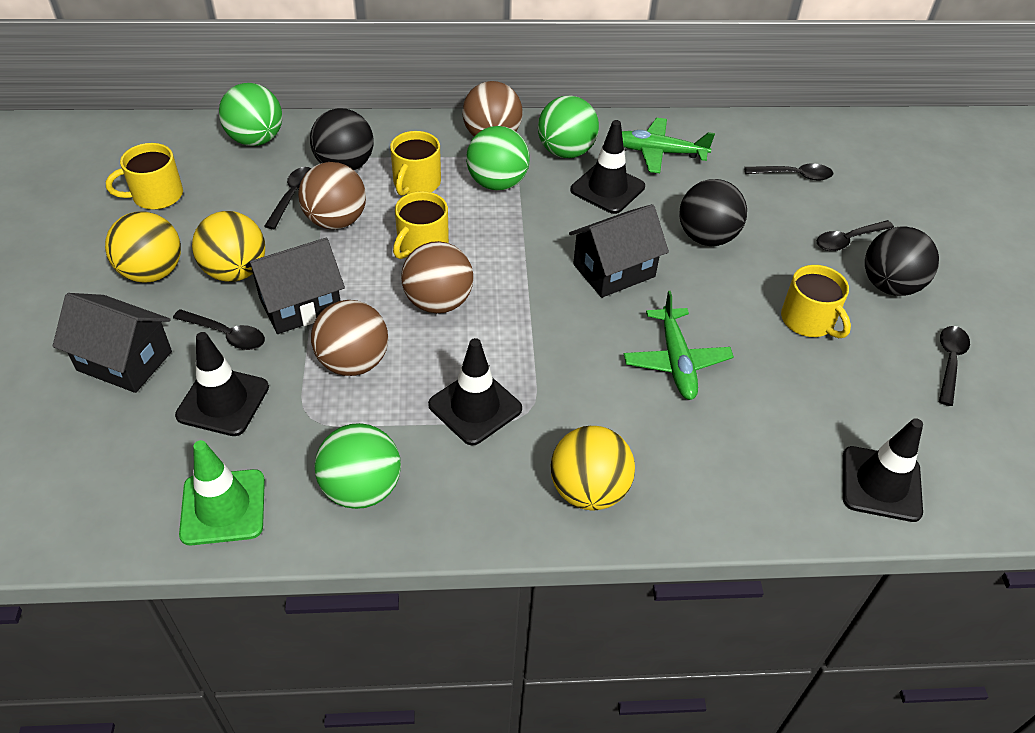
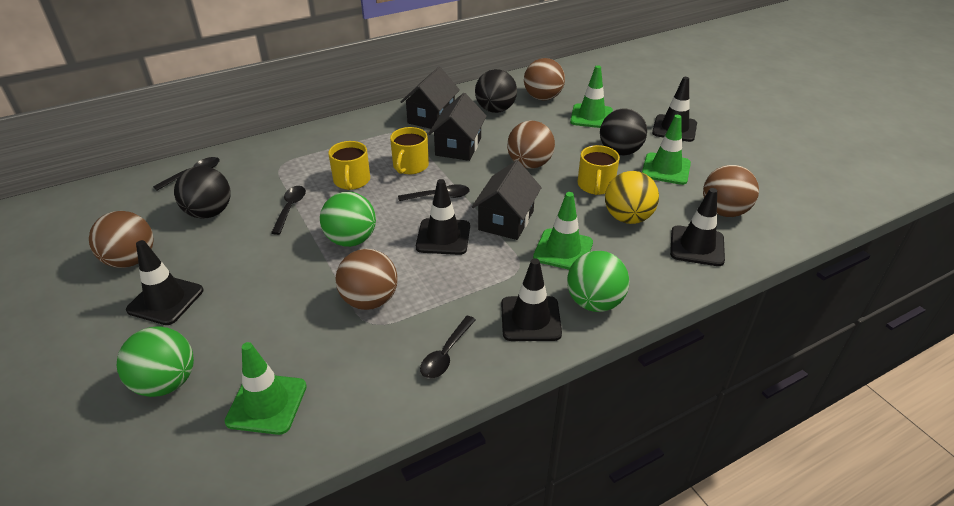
black spoon: 5 -> 4
black traffic cone: 4 -> 5
brown ball: 4 -> 5
green ball: 4 -> 3
green plane: 2 -> 0
green traffic cone: 1 -> 4
yellow ball: 3 -> 1
yellow mug: 4 -> 3

